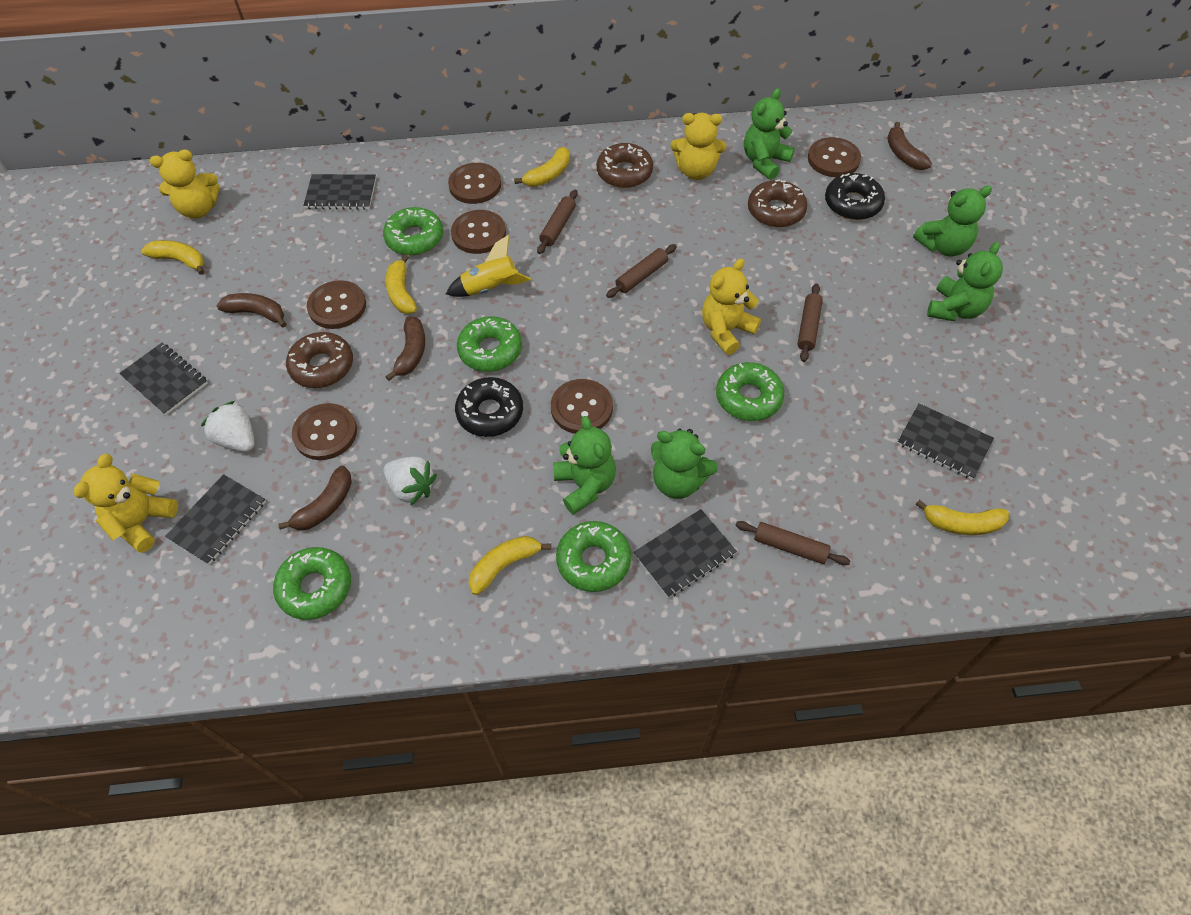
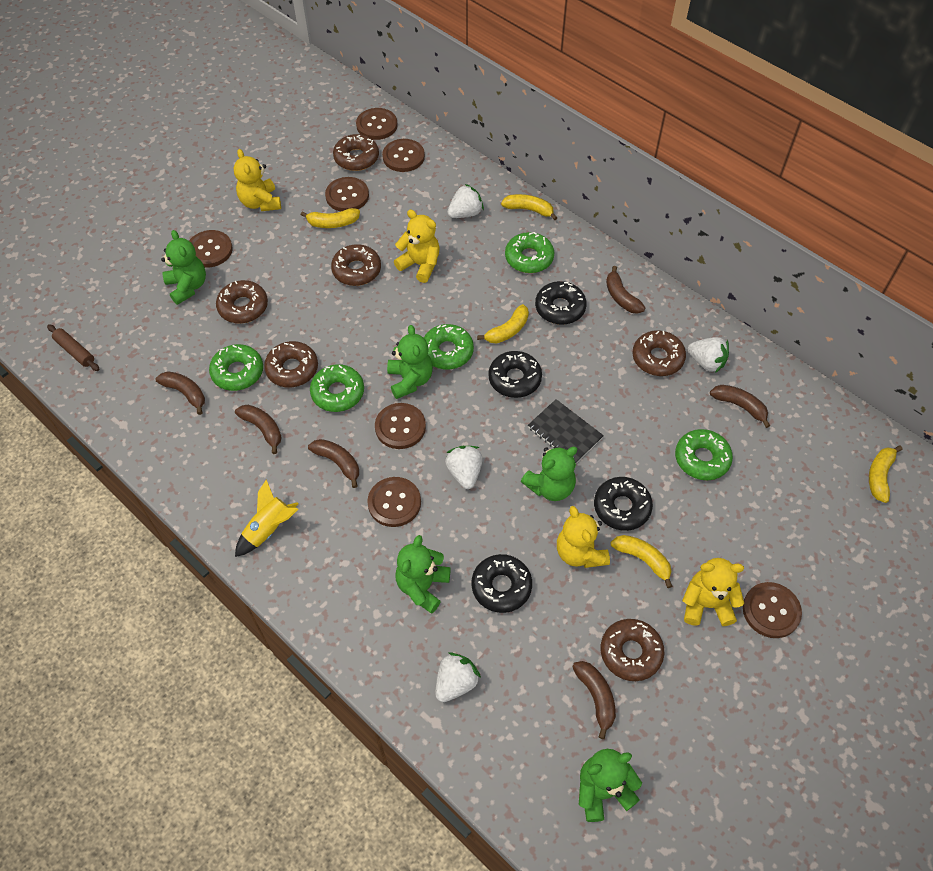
black donut: 2 -> 4
black notebook: 5 -> 1
brown banana: 4 -> 6
brown button: 6 -> 7
brown donut: 3 -> 6
brown rolling pin: 4 -> 1
white strawberry: 2 -> 4

